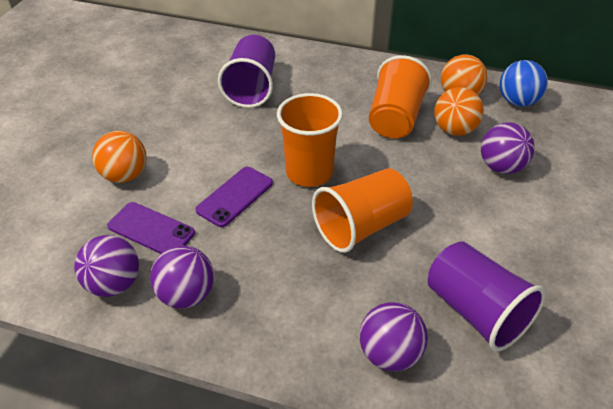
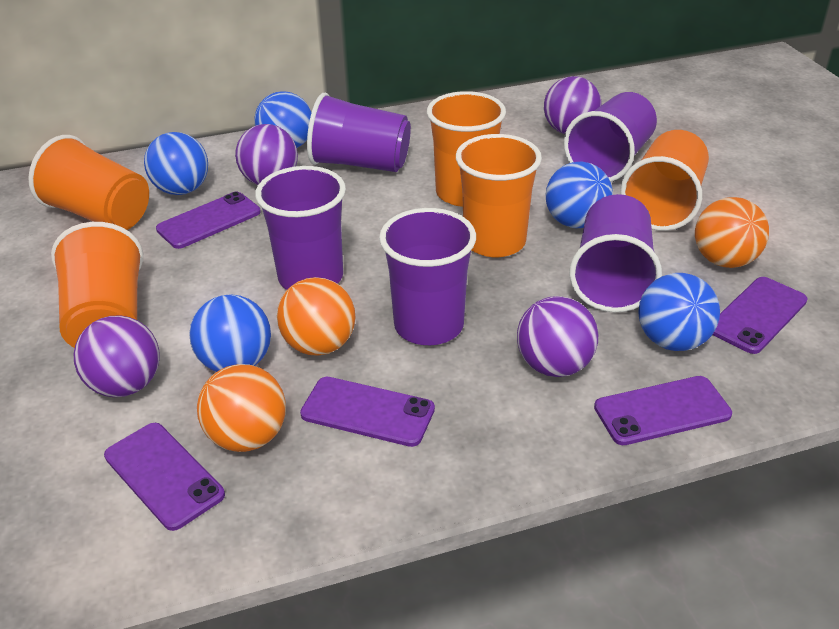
blue ball: 1 -> 5
orange cup: 3 -> 5
purple cup: 2 -> 5
purple phone: 2 -> 5

